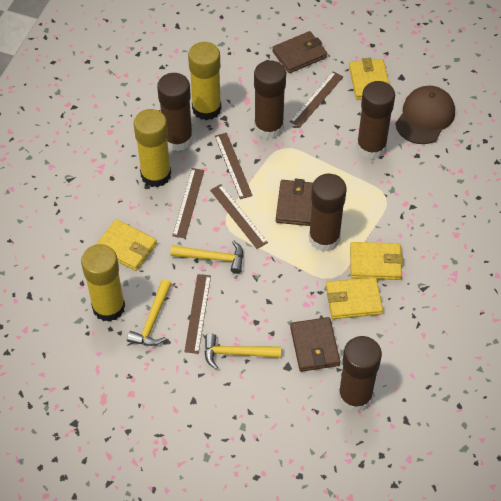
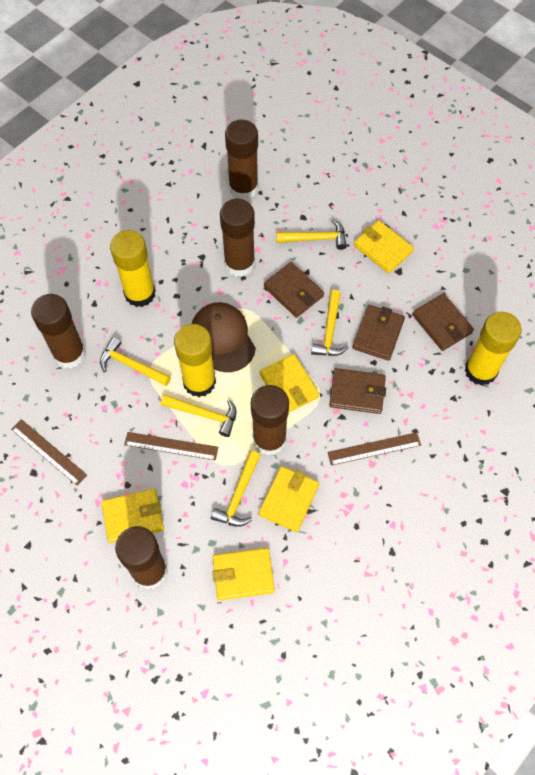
brown ruler: 5 -> 3
brown wallet: 3 -> 4
yellow hammer: 3 -> 5
yellow wallet: 4 -> 5

